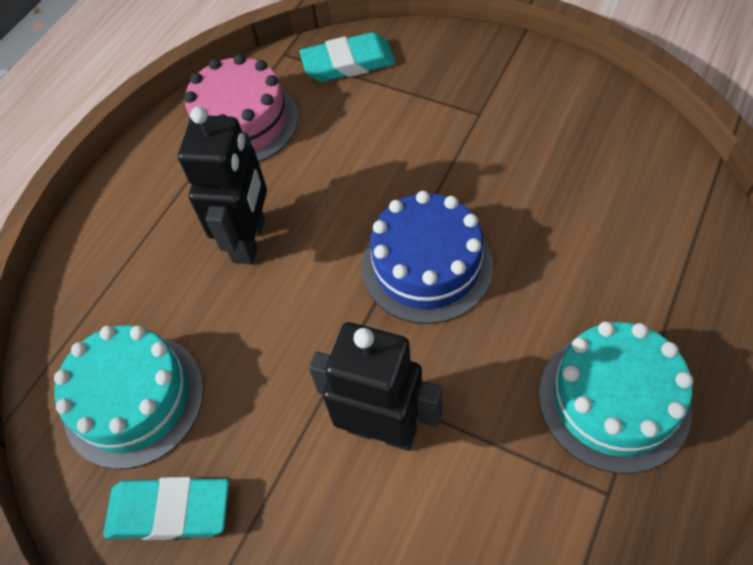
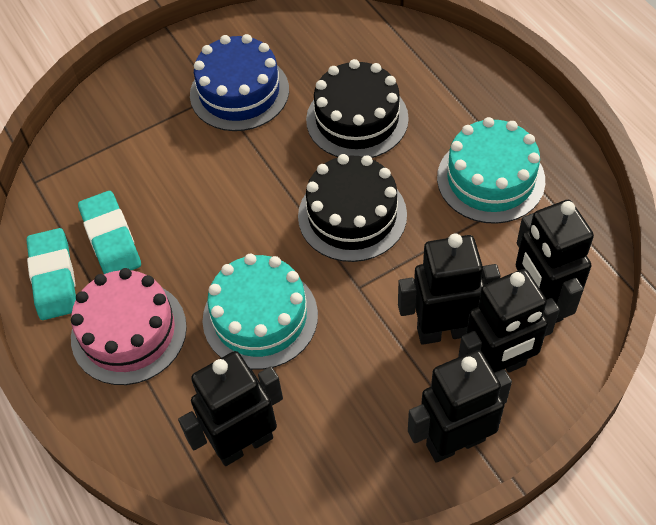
black cake: 0 -> 2
black robot: 2 -> 5

